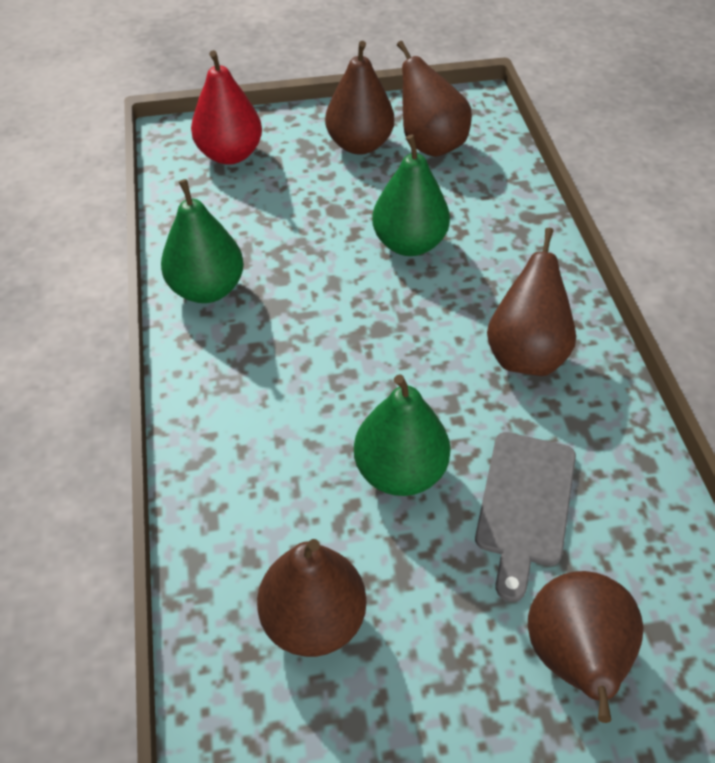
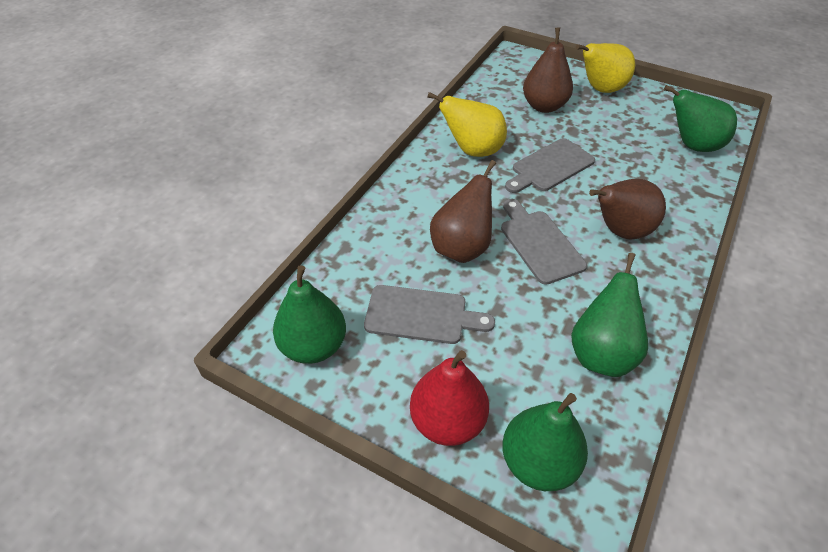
brown pear: 5 -> 3
green pear: 3 -> 4
grey cutting board: 1 -> 3
yellow pear: 0 -> 2

